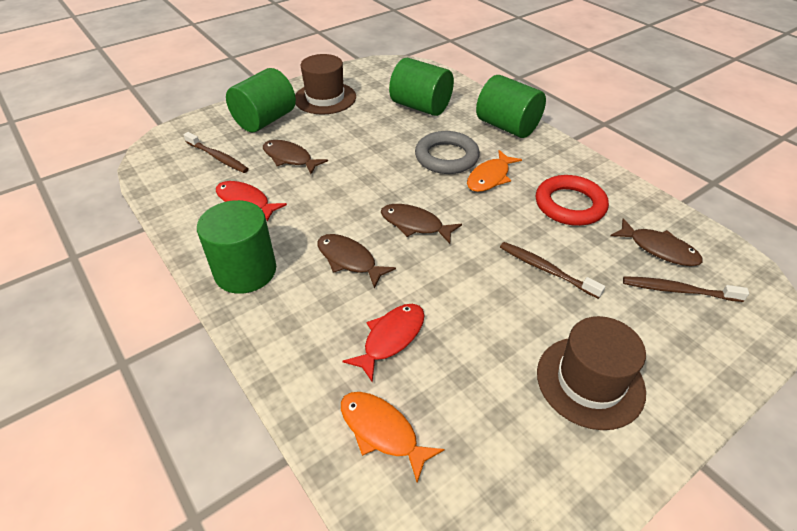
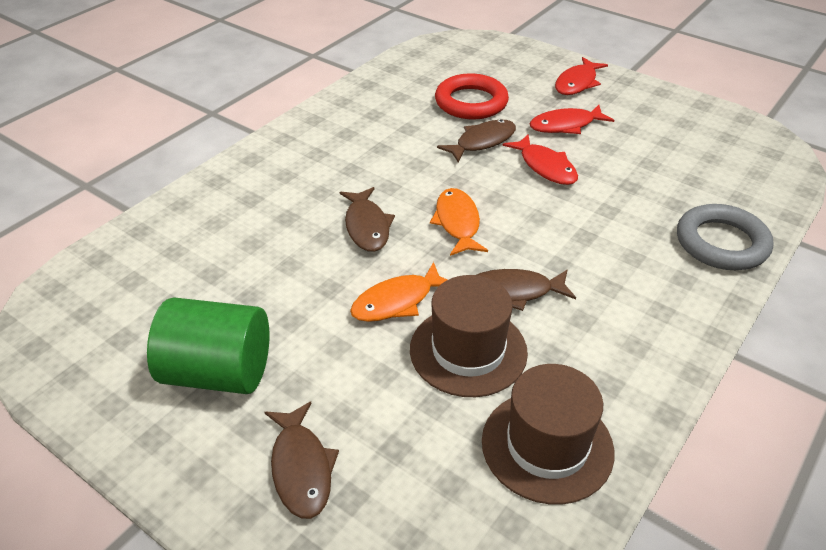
brown toothbrush: 3 -> 0
green cylinder: 4 -> 1
red fish: 2 -> 3

